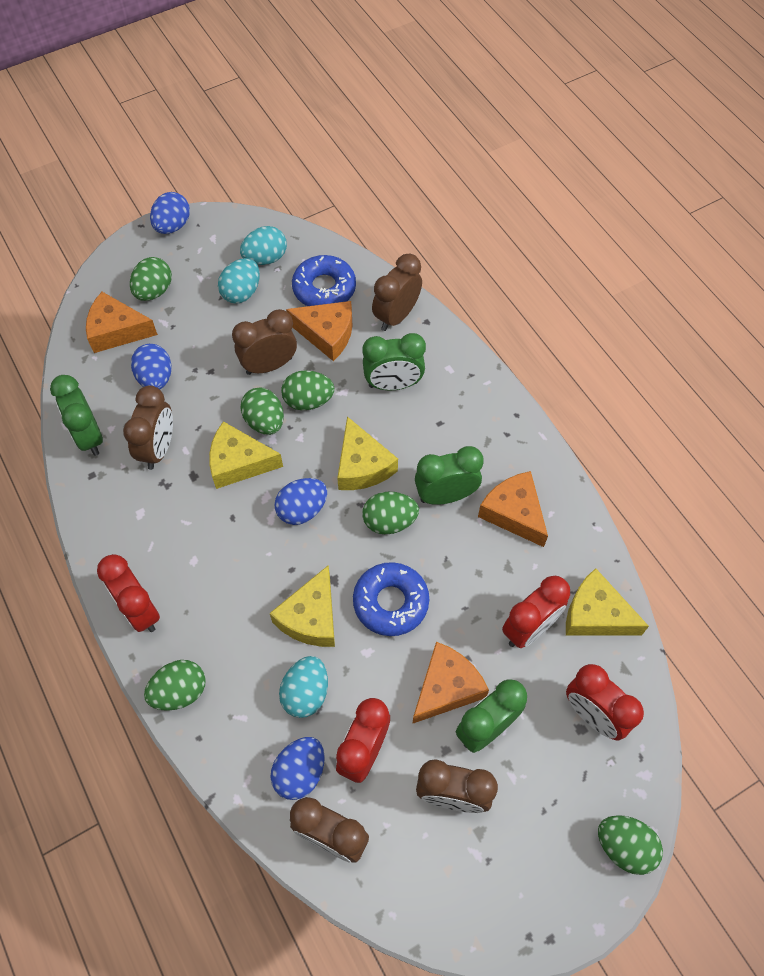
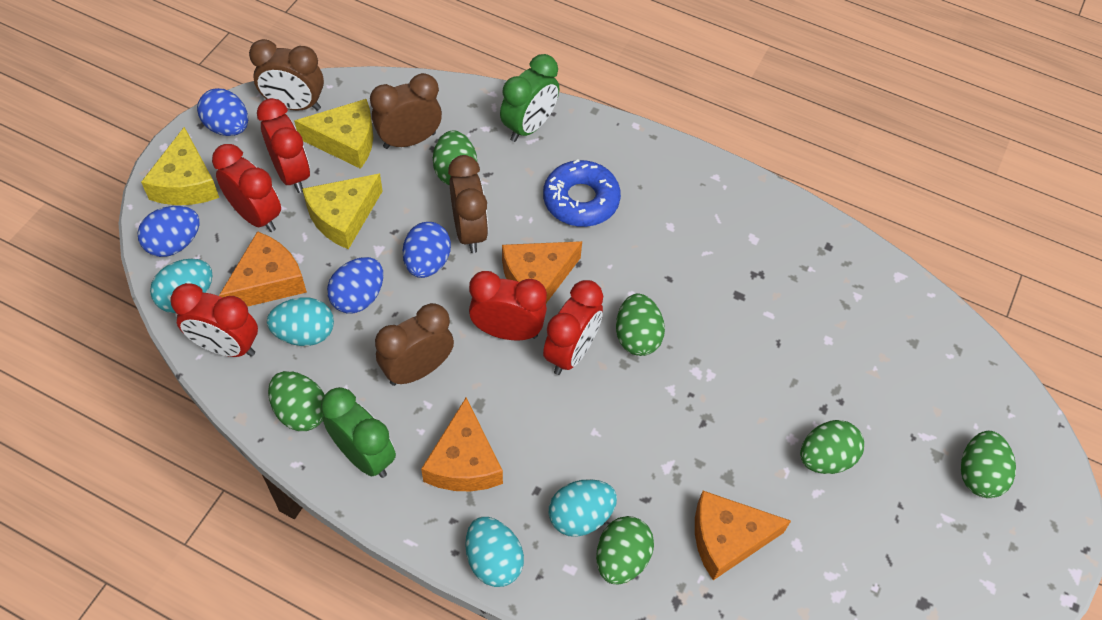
blue donut: 2 -> 1
brown clock: 5 -> 4
green clock: 4 -> 2
red clock: 4 -> 5
turquoise egg: 3 -> 4
yellow cheese: 4 -> 3

